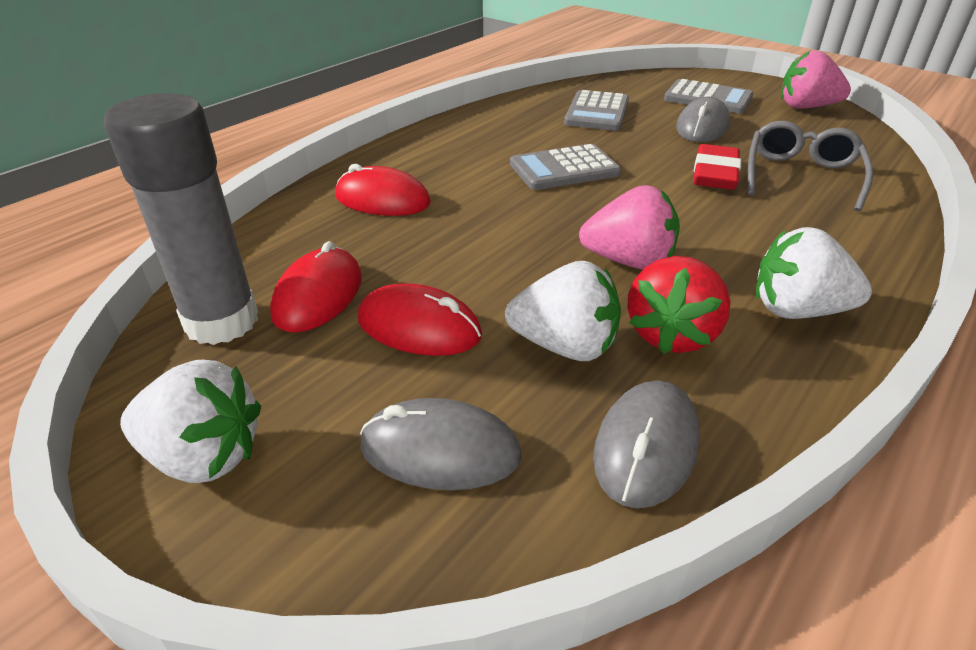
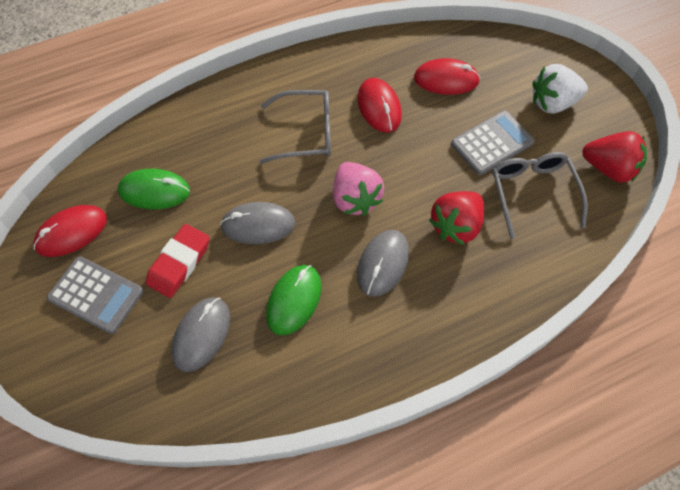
green mouse: 0 -> 2
grey calculator: 3 -> 2
grey glasses: 1 -> 2
grey glue stick: 1 -> 0
pink strawberry: 2 -> 1
red strawberry: 1 -> 2
white strawberry: 3 -> 1

